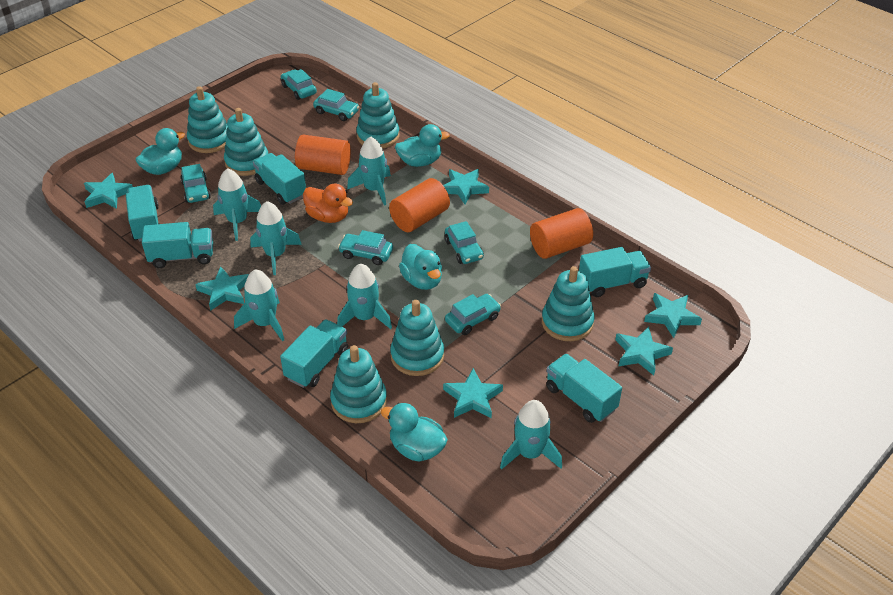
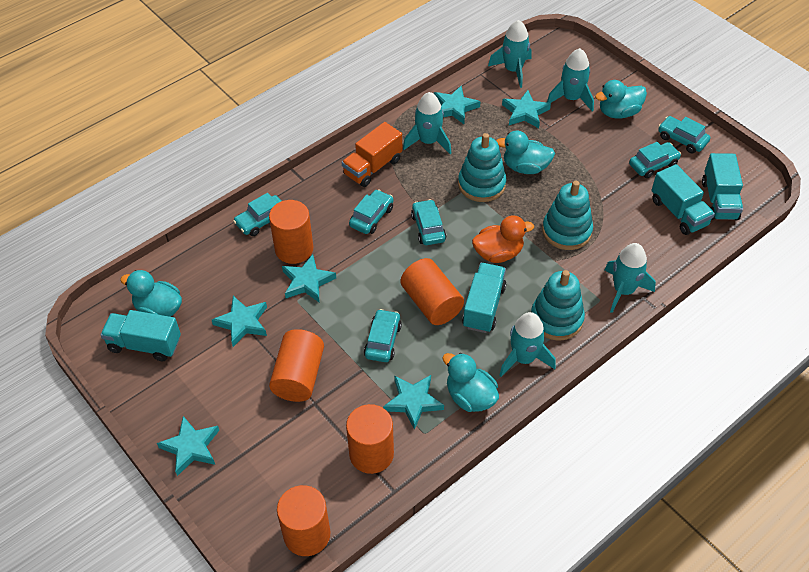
orange cylinder: 3 -> 5
orange truck: 0 -> 1
turquoise rocket: 6 -> 5
turquoise stacking toy: 6 -> 3
turquoise truck: 6 -> 4

